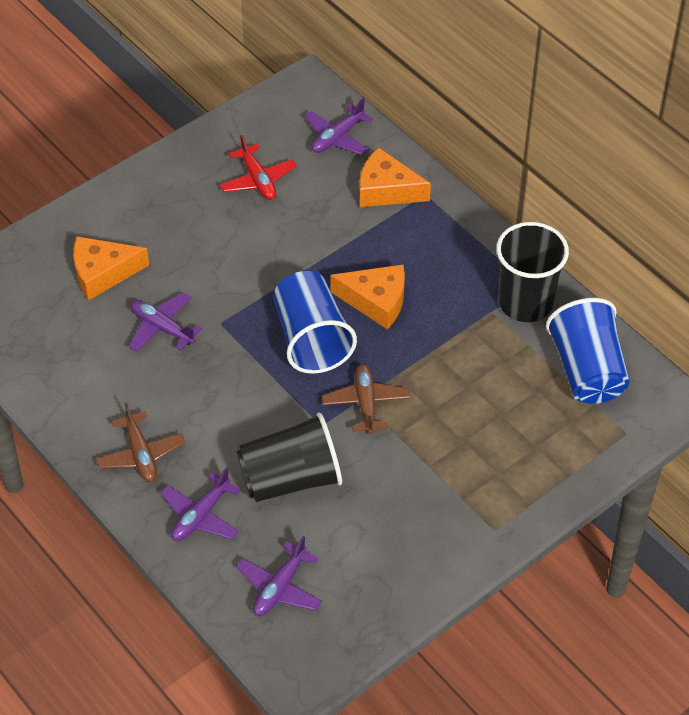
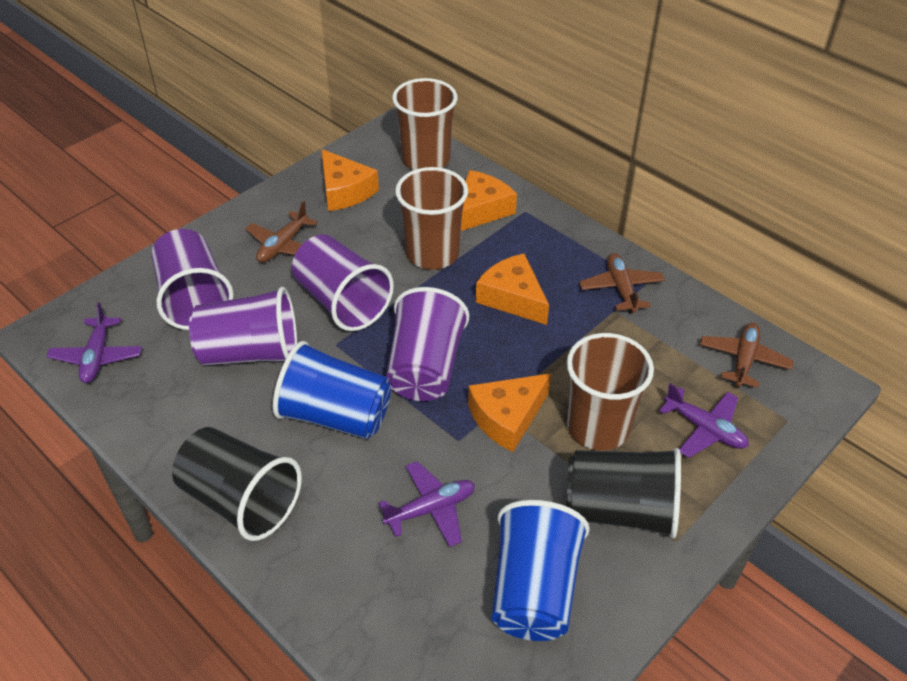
brown cup: 0 -> 3
brown plane: 2 -> 3
orange cheese: 3 -> 4
purple cup: 0 -> 4
purple plane: 4 -> 3
red plane: 1 -> 0

